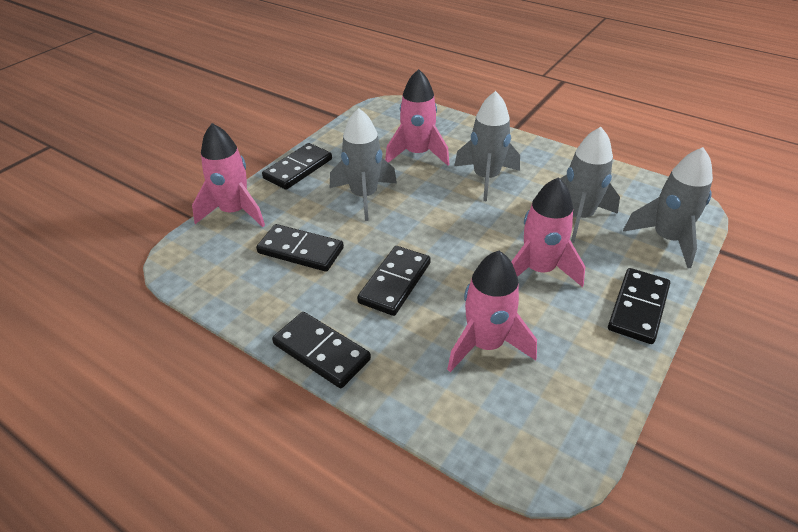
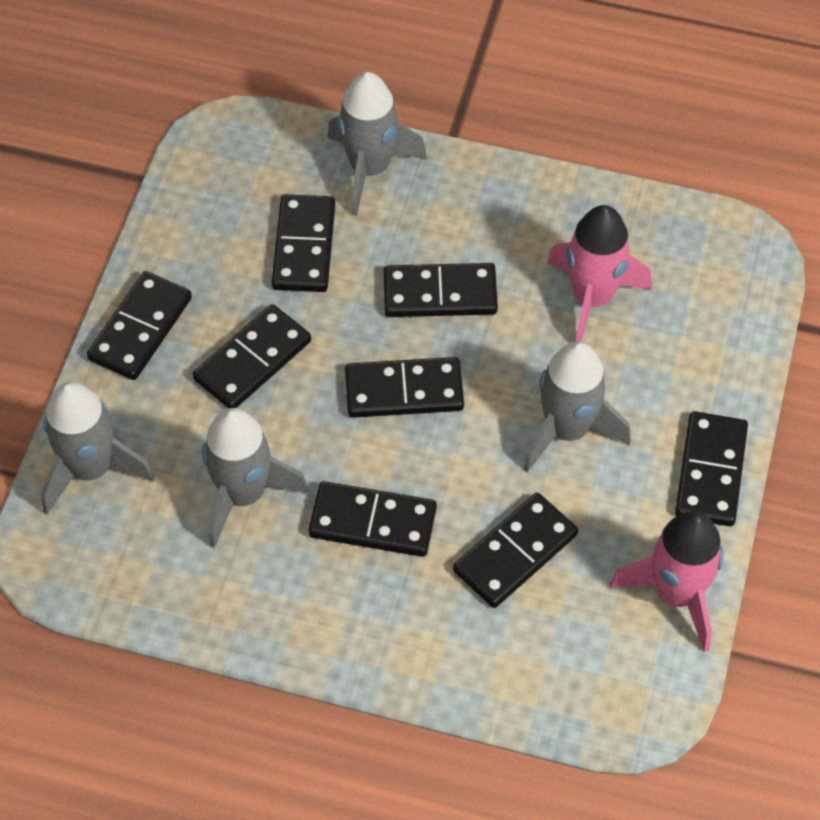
black domino: 5 -> 8
pink rocket: 4 -> 2

